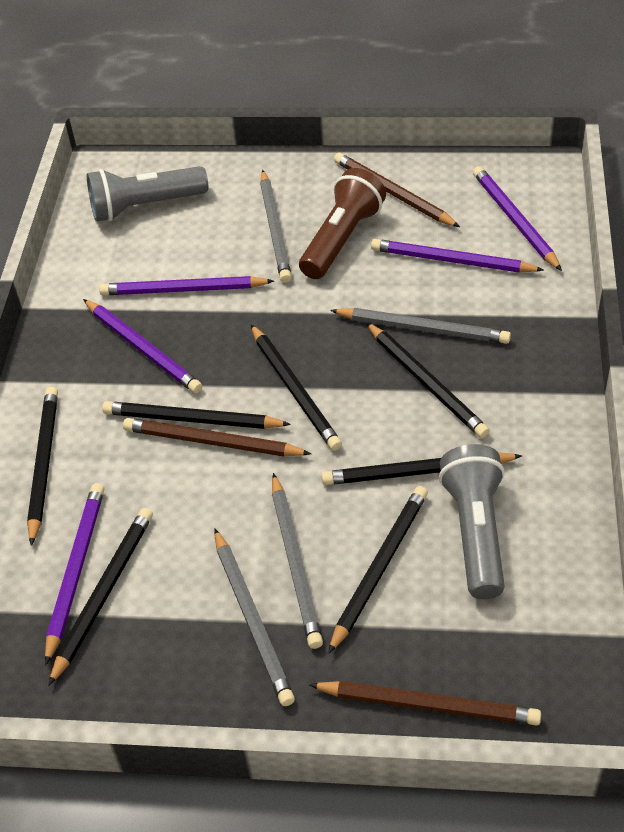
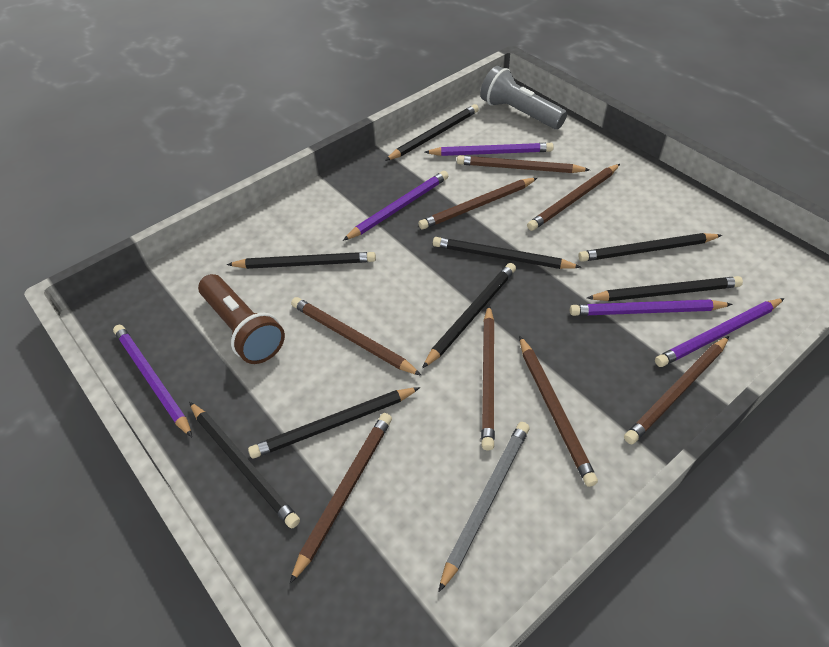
black pencil: 7 -> 8
brown pencil: 3 -> 8
grey flashlight: 2 -> 1
grey pencil: 4 -> 1

